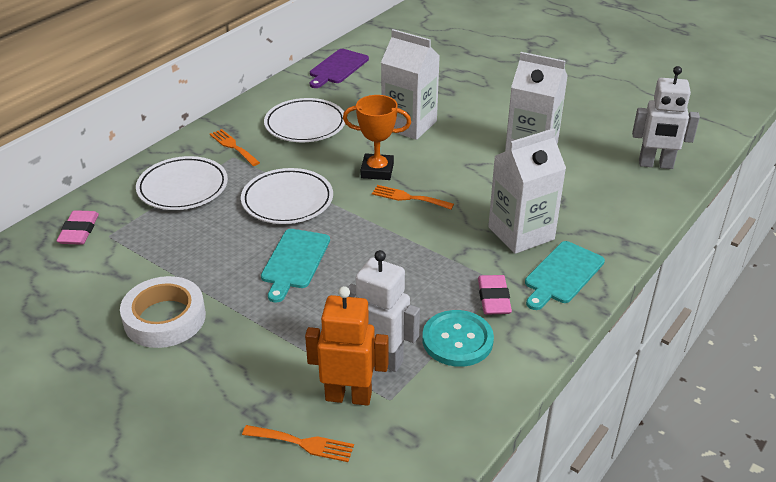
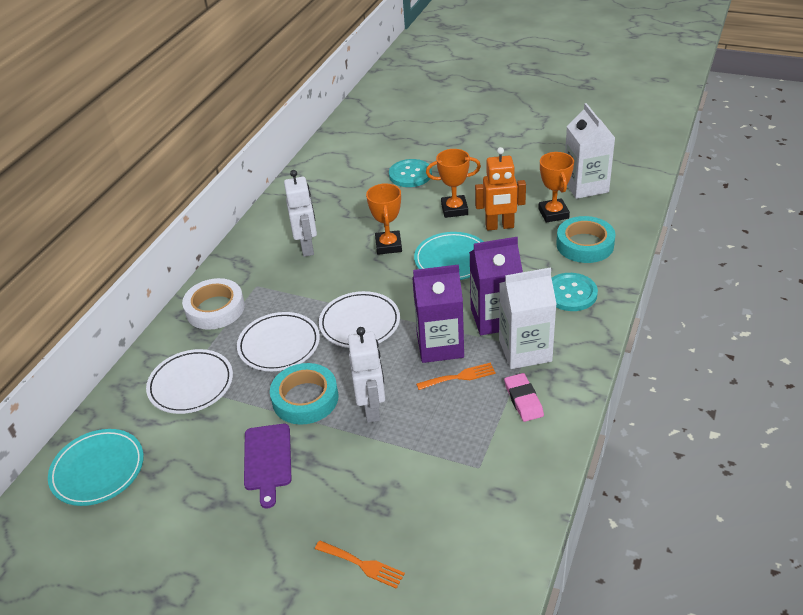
orange fork: 3 -> 2
orange trophy: 1 -> 3
pink eraser: 2 -> 1
purple carton: 0 -> 2
turquoise button: 1 -> 2
turquoise cutting board: 2 -> 0
turquoise plate: 0 -> 2
turquoise tape: 0 -> 2
white carton: 3 -> 2

